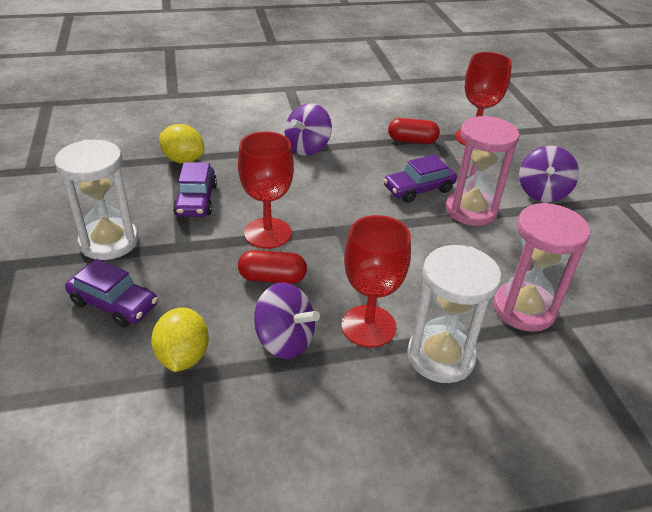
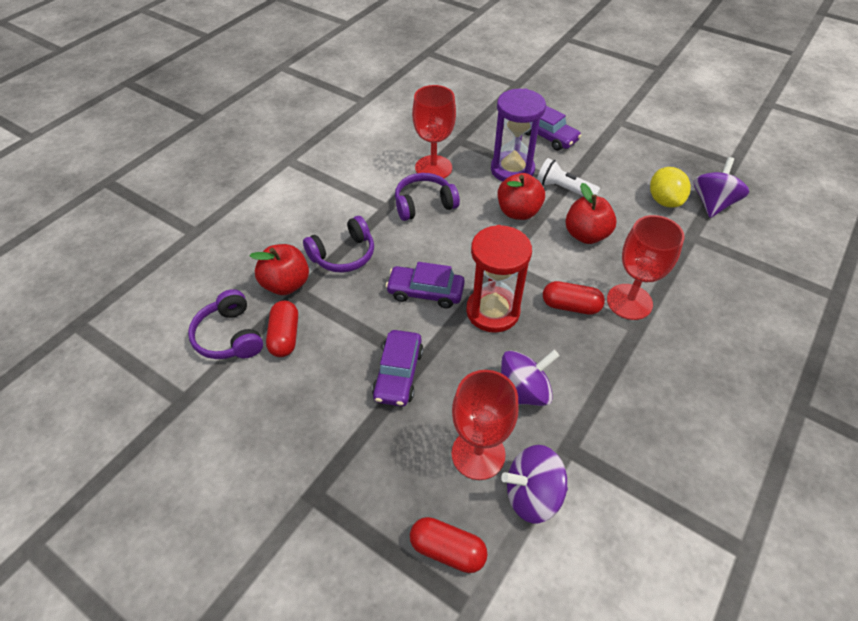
pink hourglass: 2 -> 0
purple headphones: 0 -> 3
purple hourglass: 0 -> 1
red apple: 0 -> 3
red capsule: 2 -> 3
red hourglass: 0 -> 1
white flashlight: 0 -> 1
white hourglass: 2 -> 0
yellow lemon: 2 -> 1

